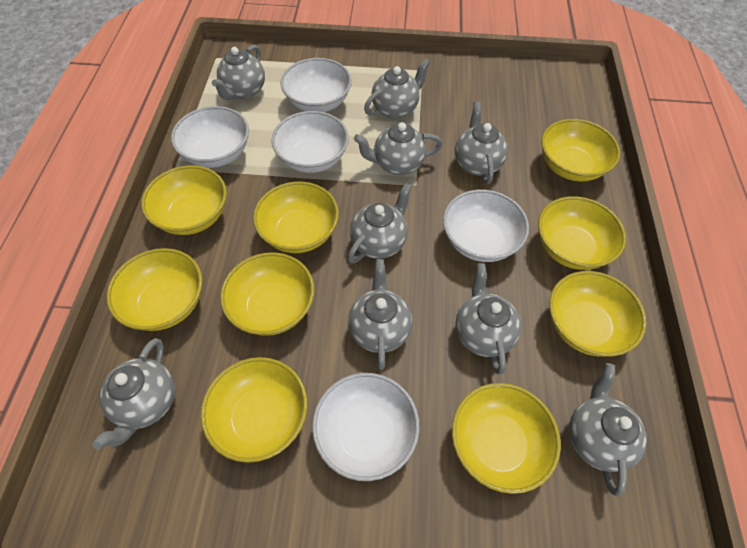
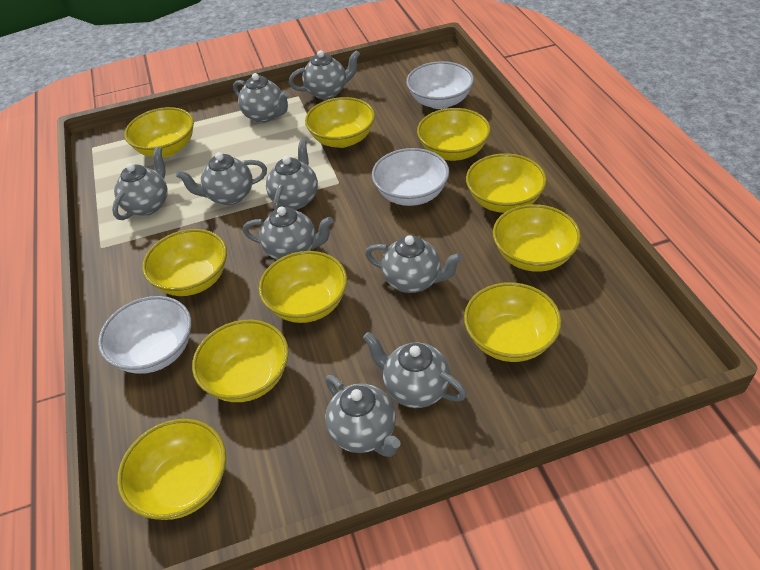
white bowl: 5 -> 3
yellow bowl: 9 -> 10

